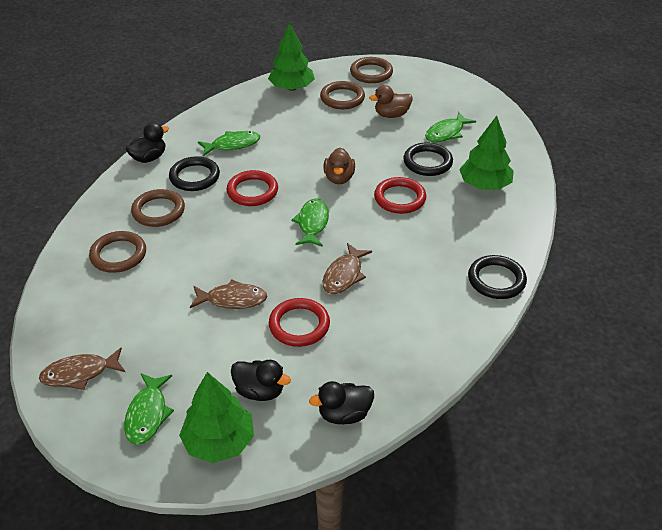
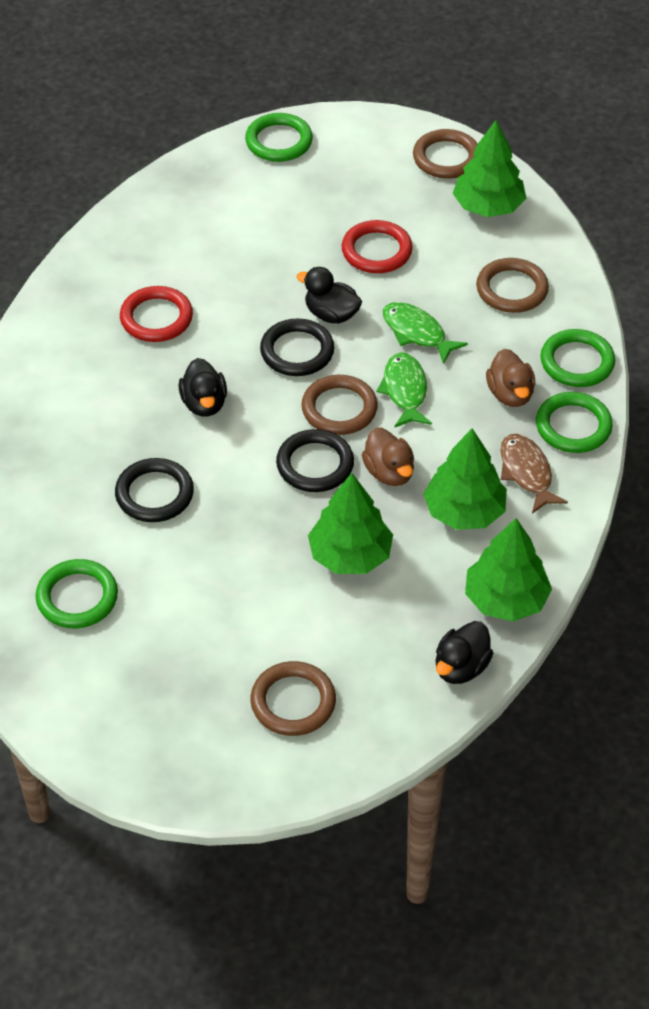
brown fish: 3 -> 1
green fish: 4 -> 2
green ring: 0 -> 4
green tree: 3 -> 4
red ring: 3 -> 2

